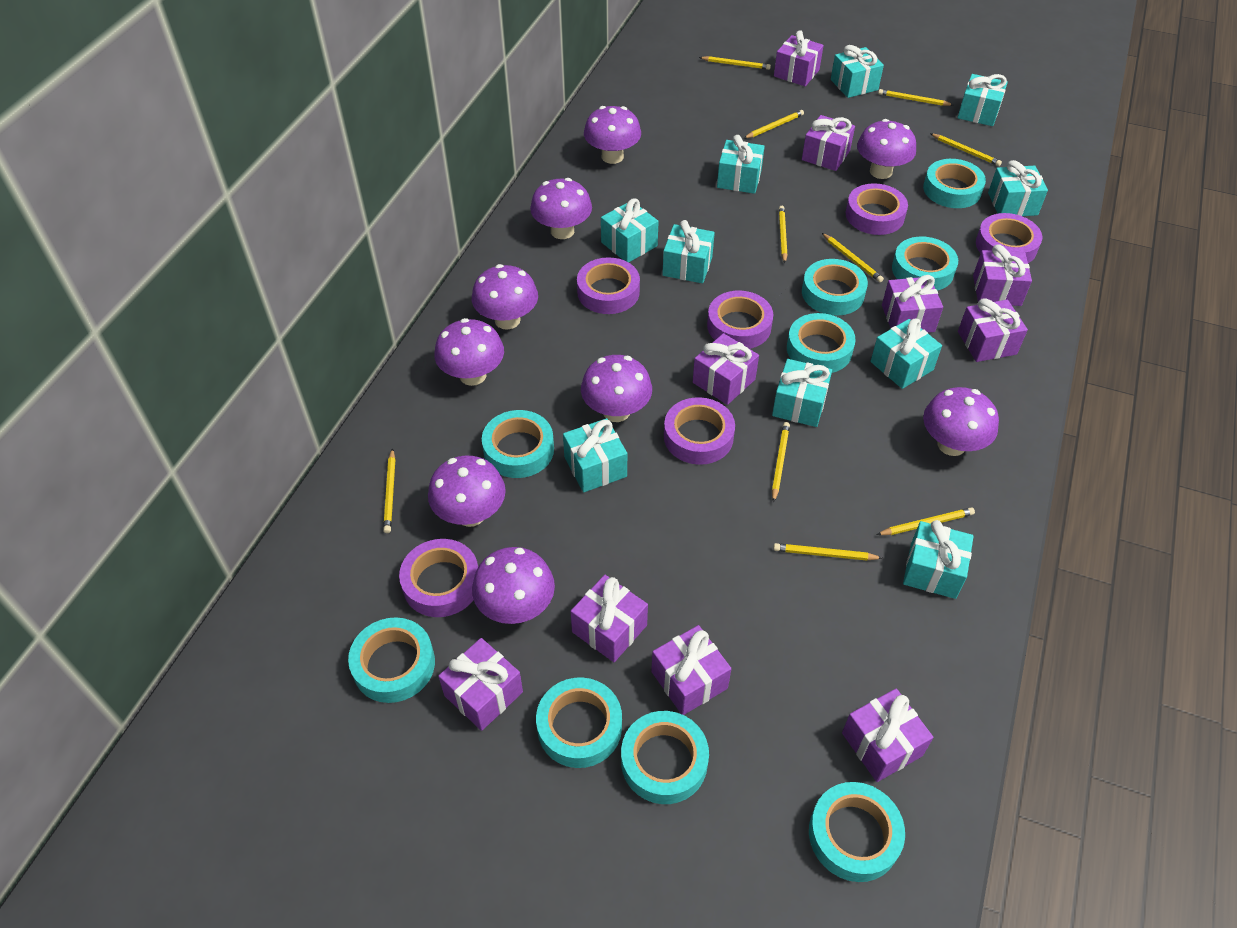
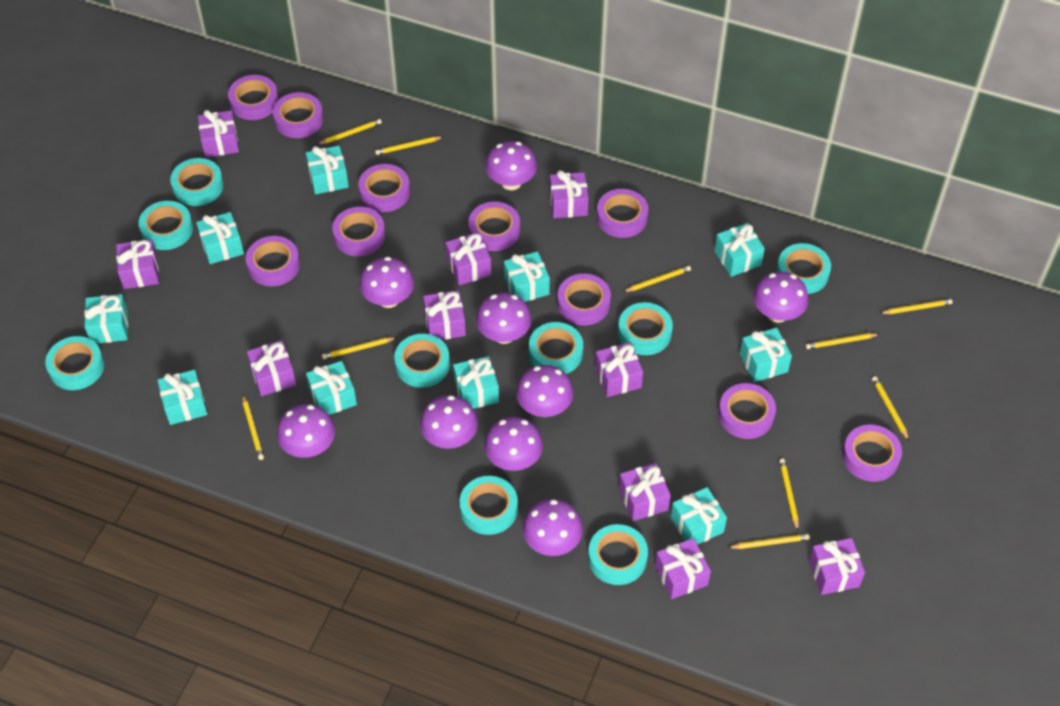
purple tape: 6 -> 10

